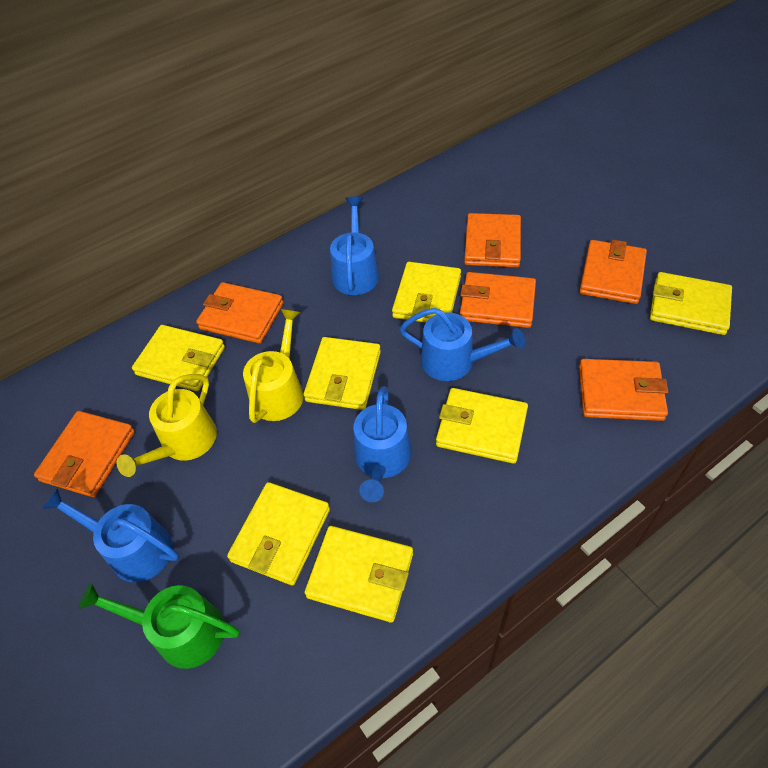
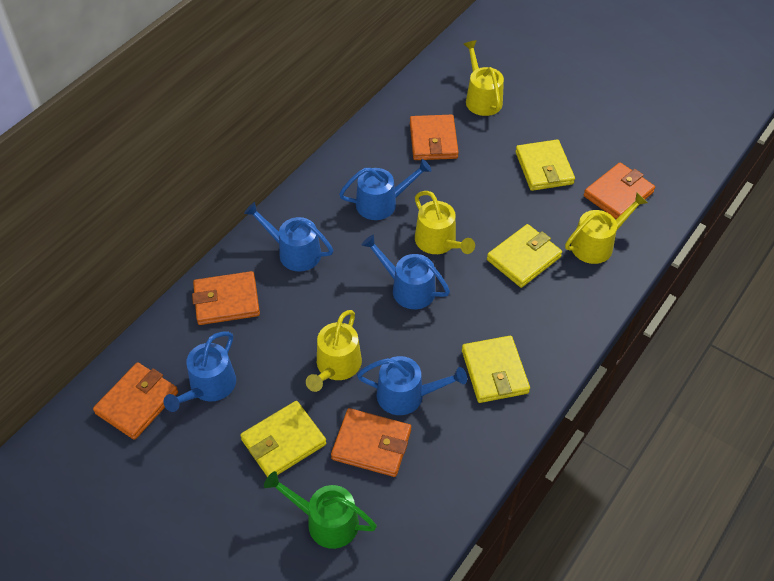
blue watering can: 4 -> 5
orange wallet: 6 -> 5
yellow wallet: 7 -> 4
yellow watering can: 2 -> 4

